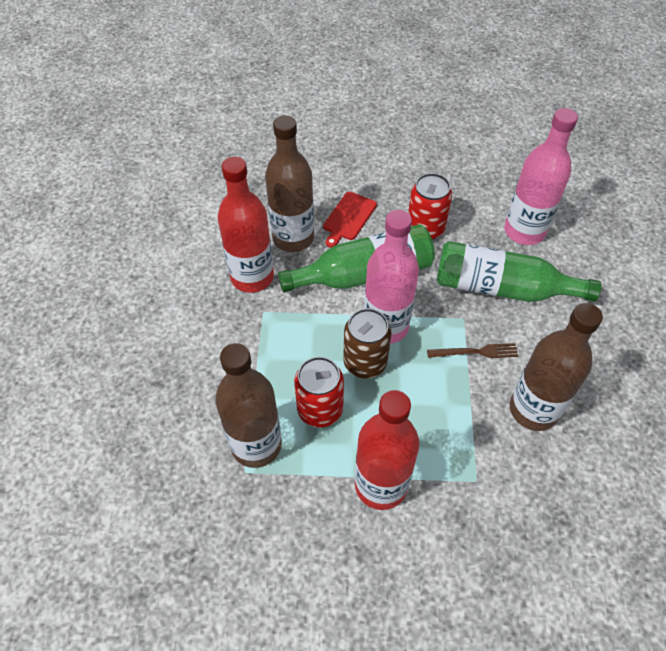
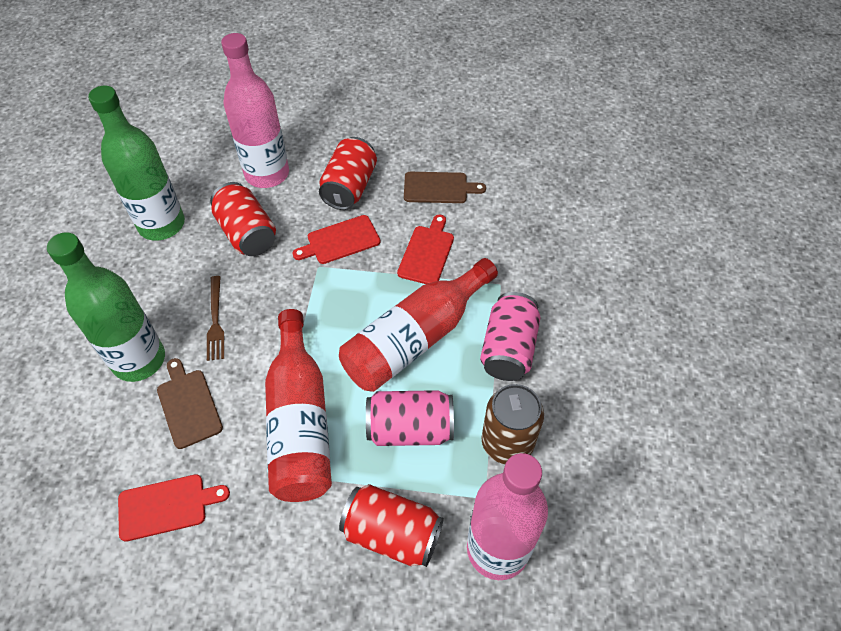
brown bottle: 3 -> 0
brown cutting board: 0 -> 2
pink can: 0 -> 2
red can: 2 -> 3
red cutting board: 1 -> 3

